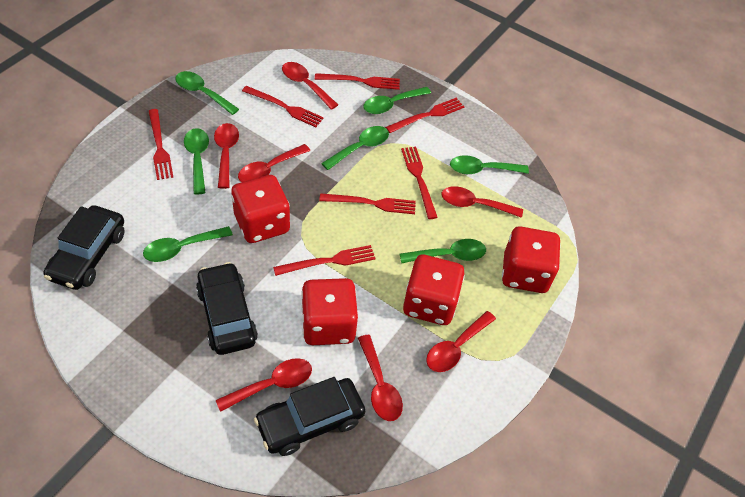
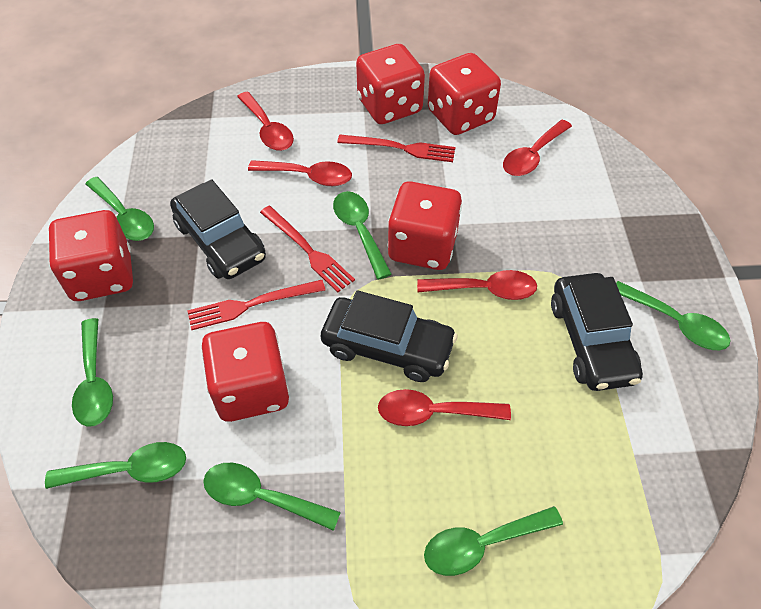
red dice: 4 -> 5
red fork: 7 -> 3
red spoon: 7 -> 5

